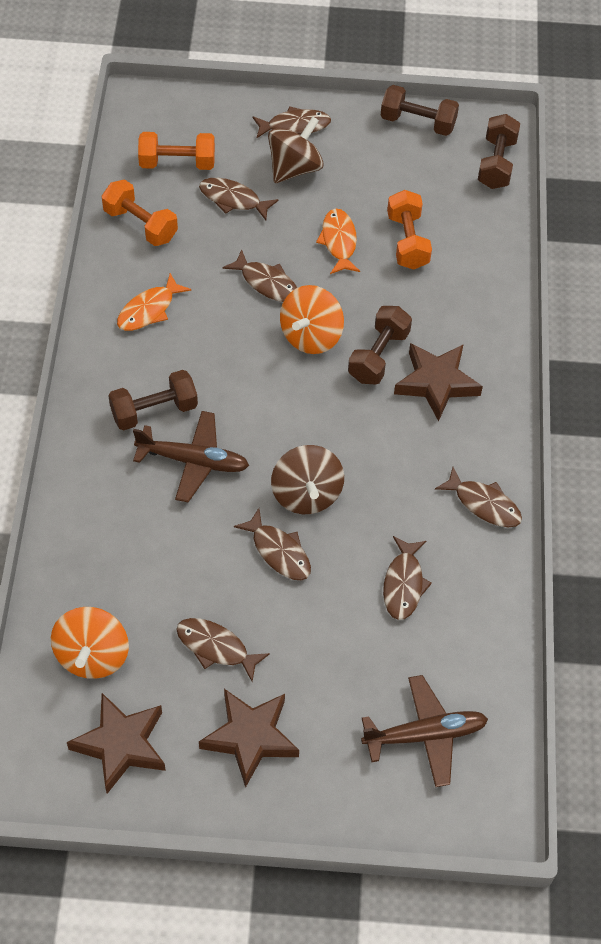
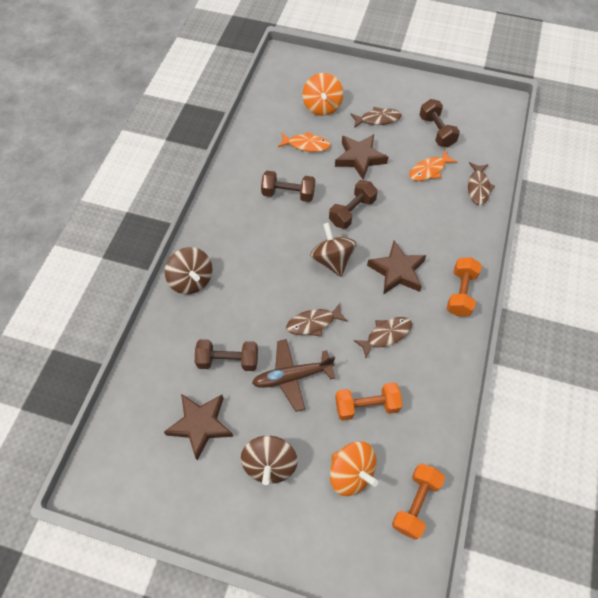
brown fish: 7 -> 4
brown plane: 2 -> 1
brown spinning top: 2 -> 3

